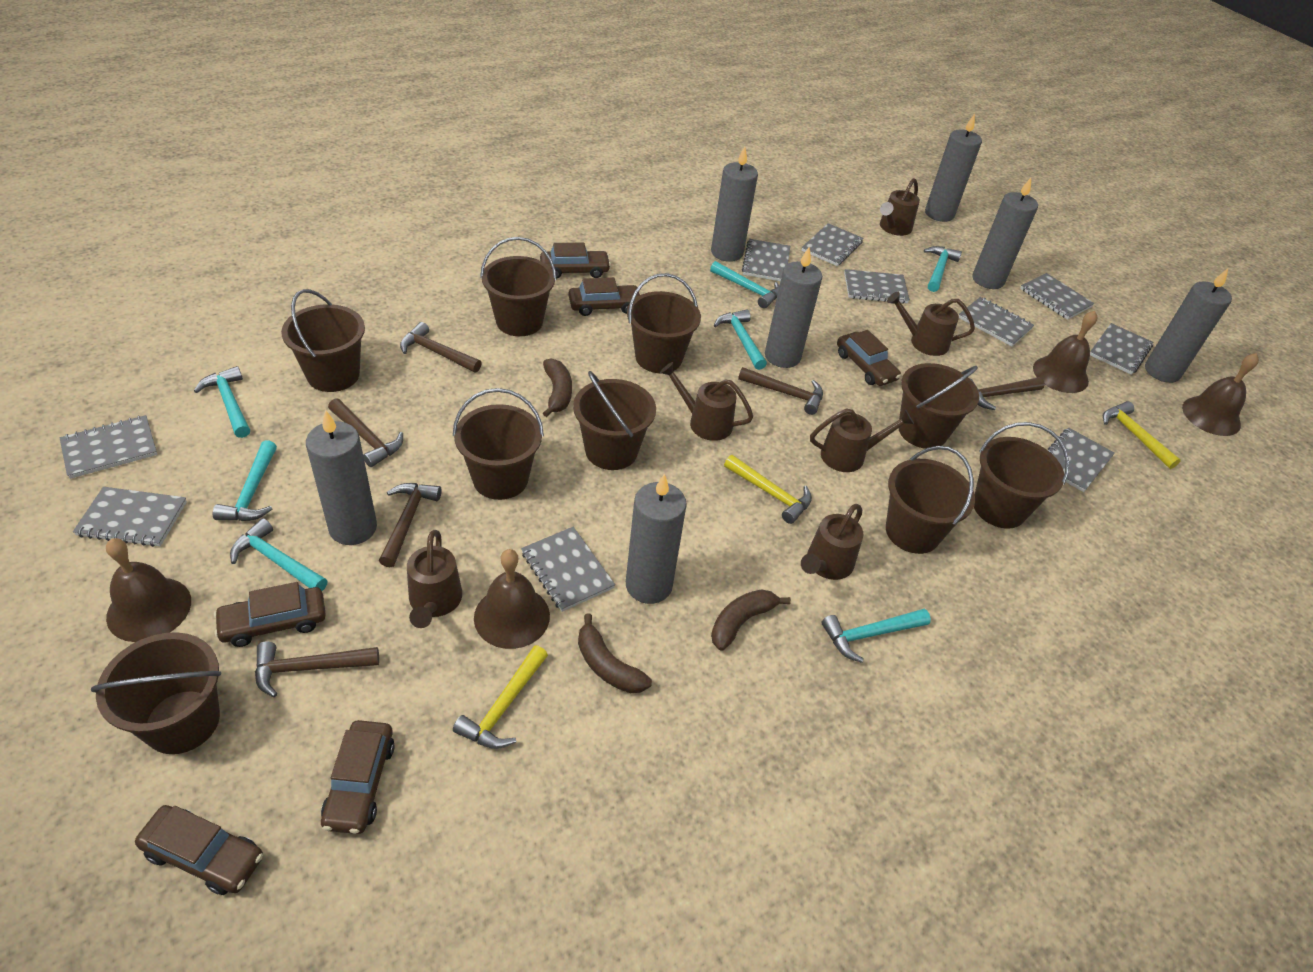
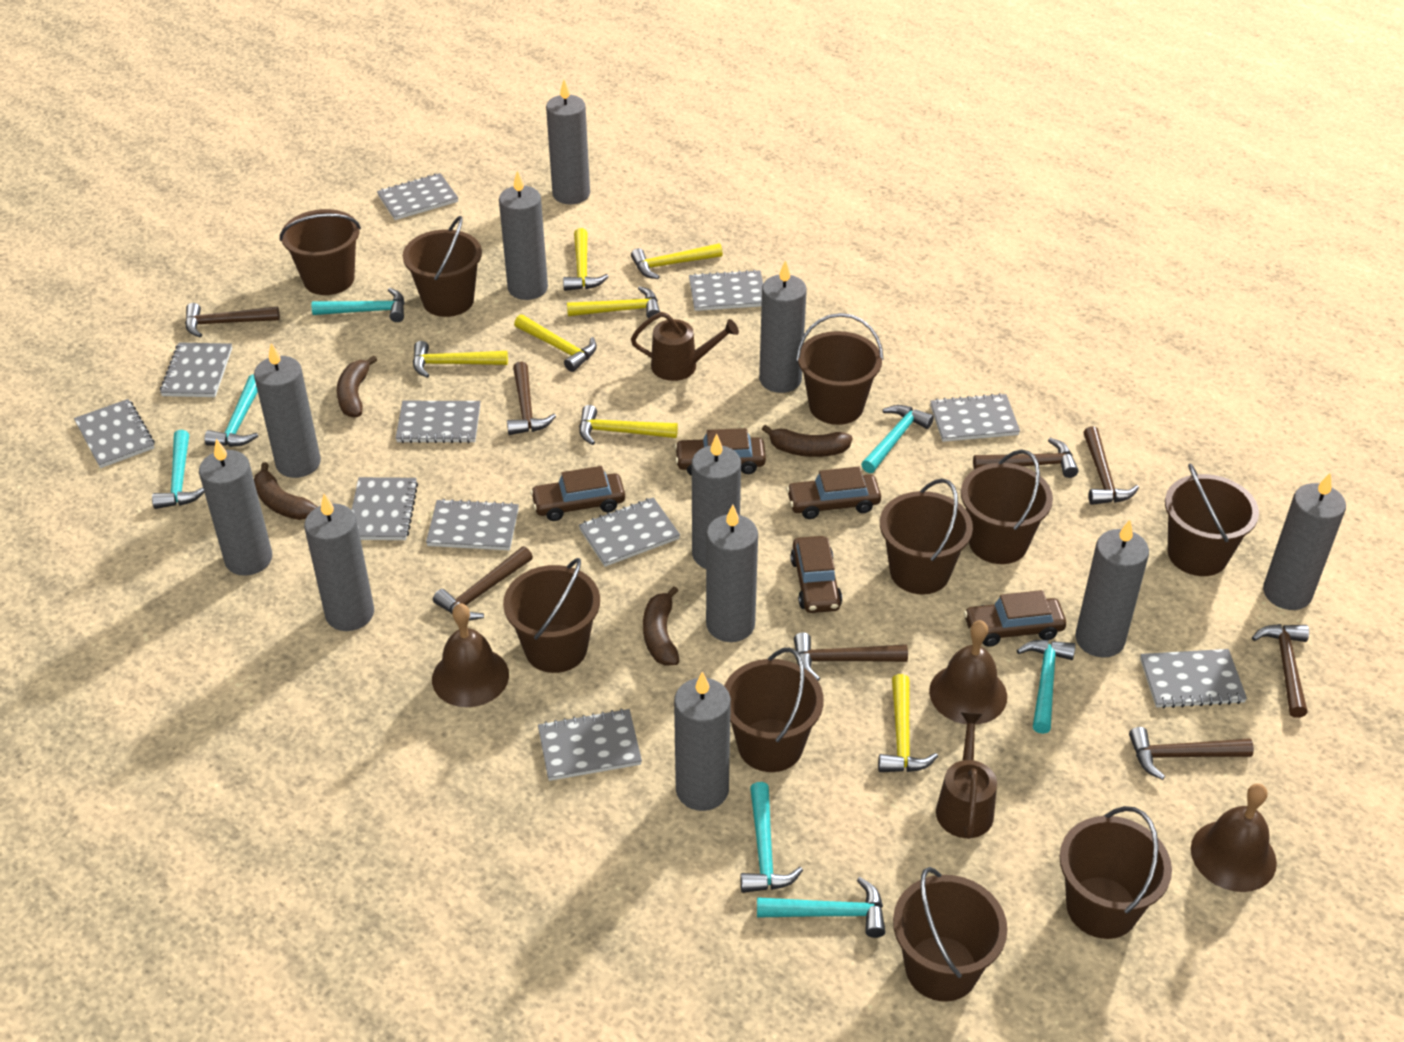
brown banana: 3 -> 4
brown bell: 4 -> 3
brown bucket: 9 -> 10
brown car: 6 -> 5
brown hammer: 6 -> 8
brown watering can: 6 -> 2
grey candle: 7 -> 11
grey notebook: 10 -> 11
yellow hammer: 3 -> 7

